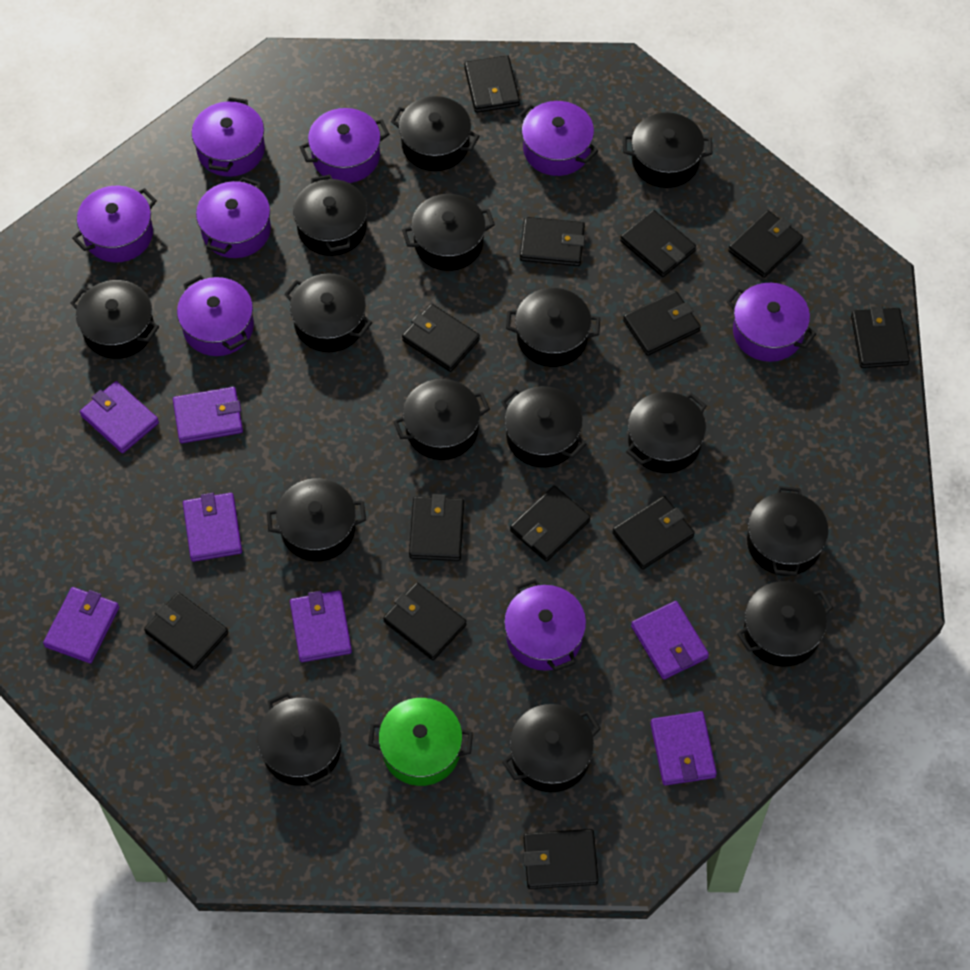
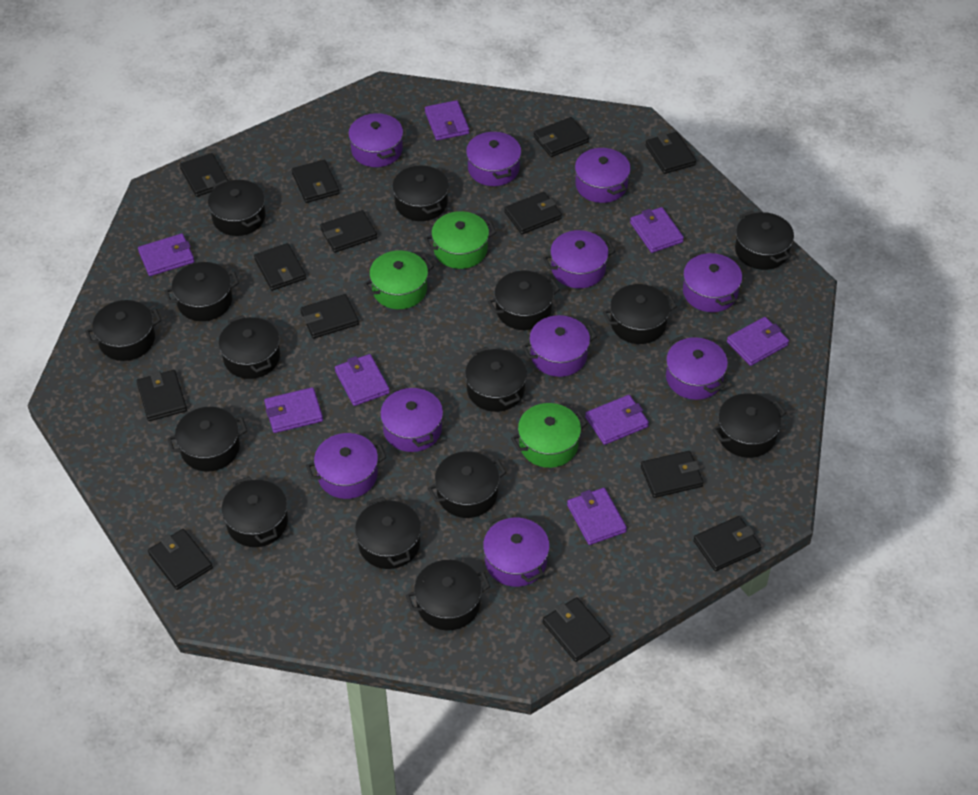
green pot: 1 -> 3
purple pot: 8 -> 10
purple wallet: 7 -> 8

